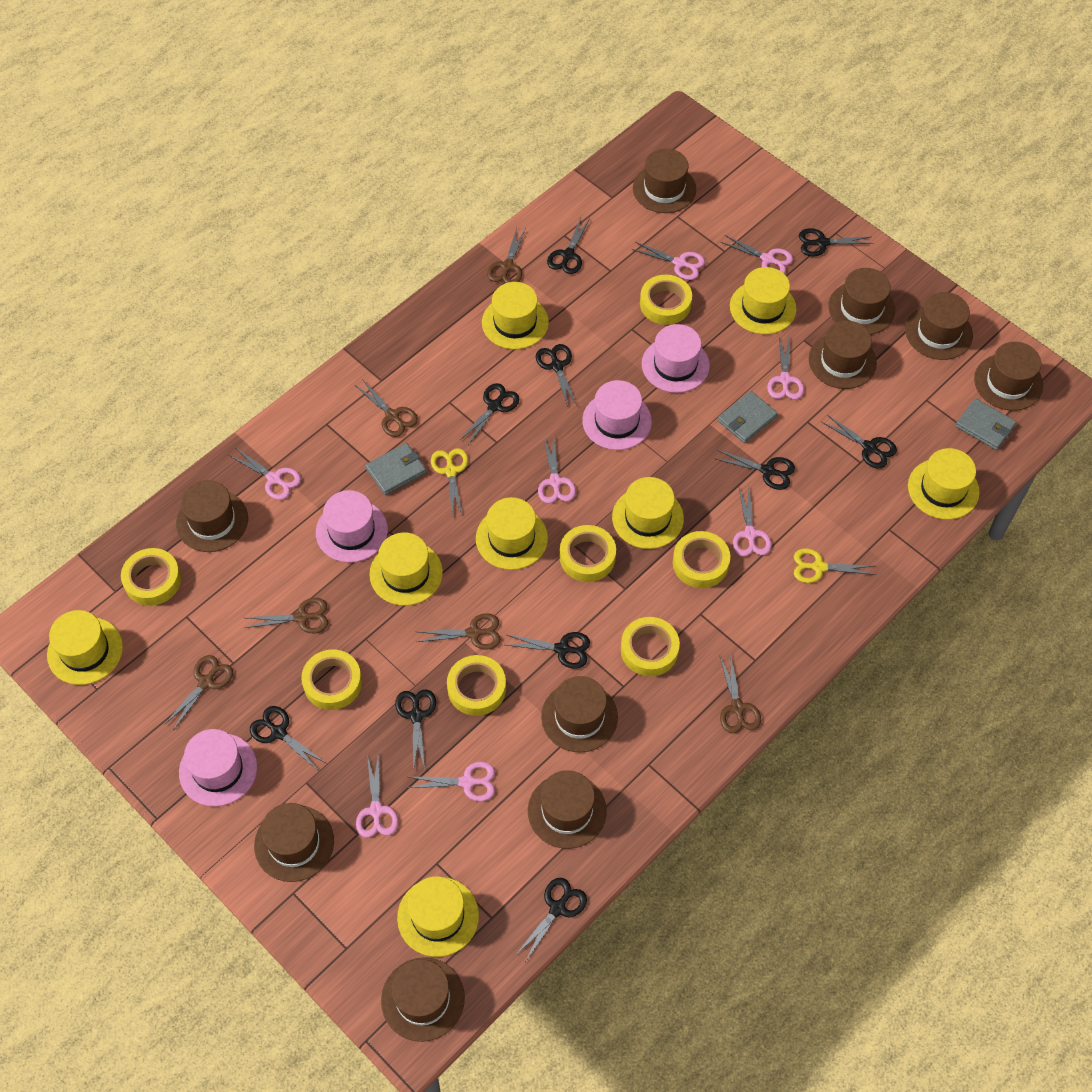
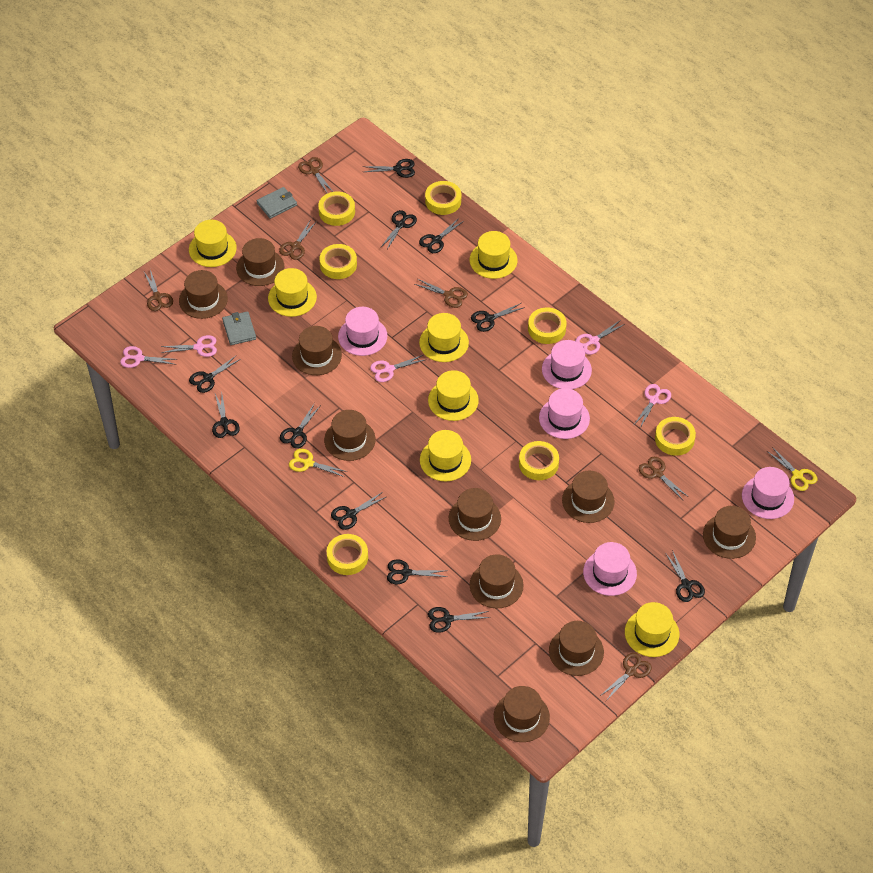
black scissors: 10 -> 11
grey wallet: 3 -> 2
pink hat: 4 -> 5
pink scissors: 8 -> 5
yellow hat: 8 -> 7

